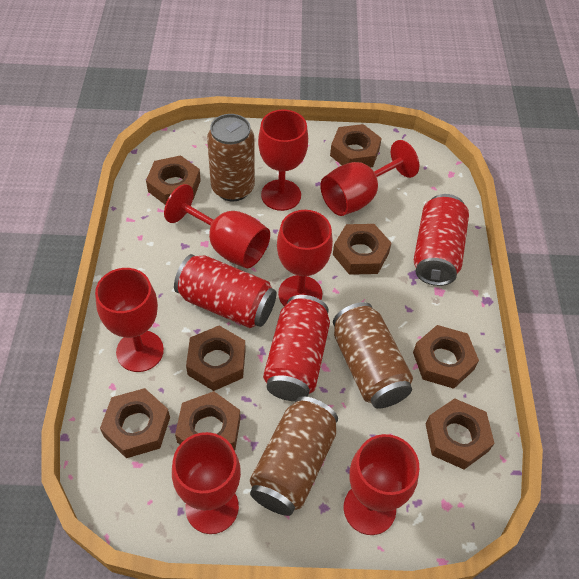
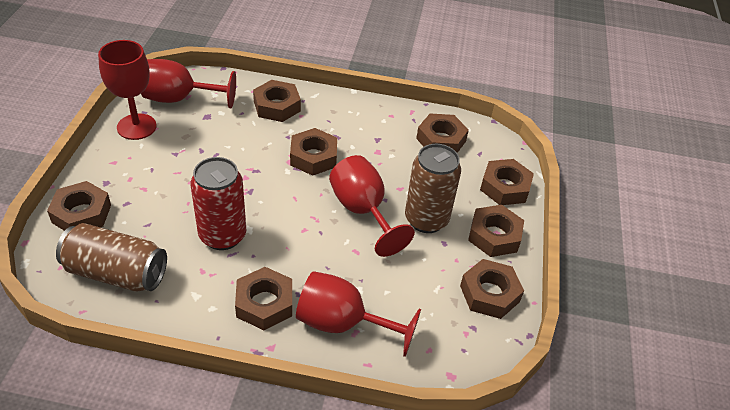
brown can: 3 -> 2
red can: 3 -> 1
red goblet: 7 -> 4

